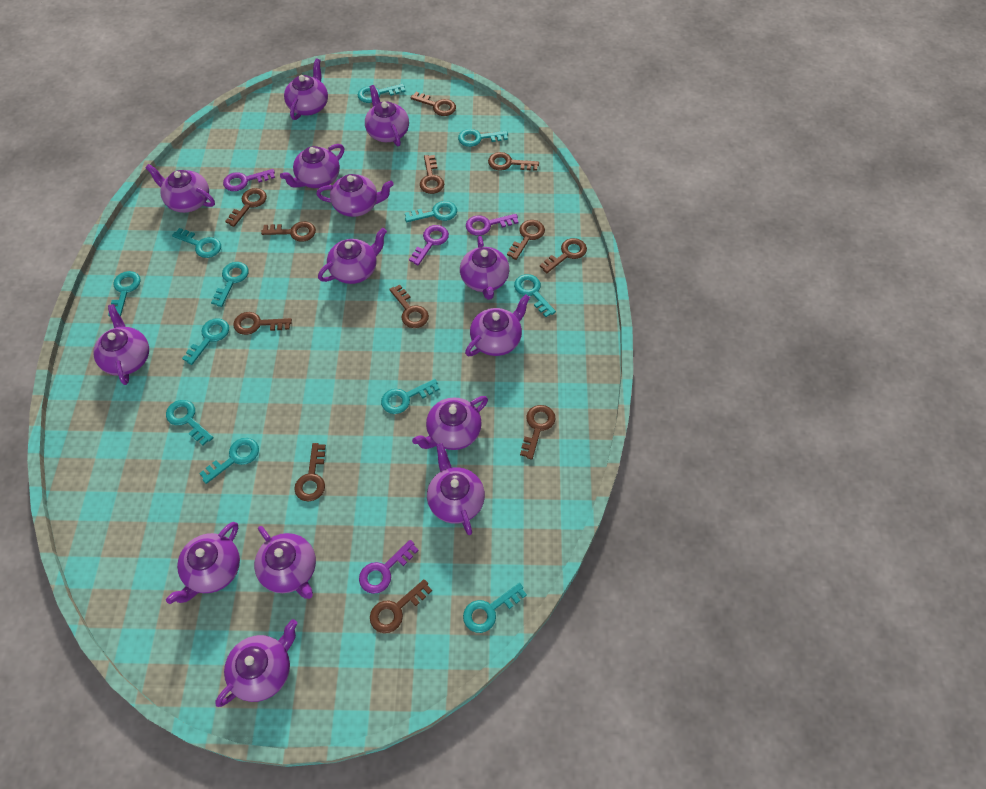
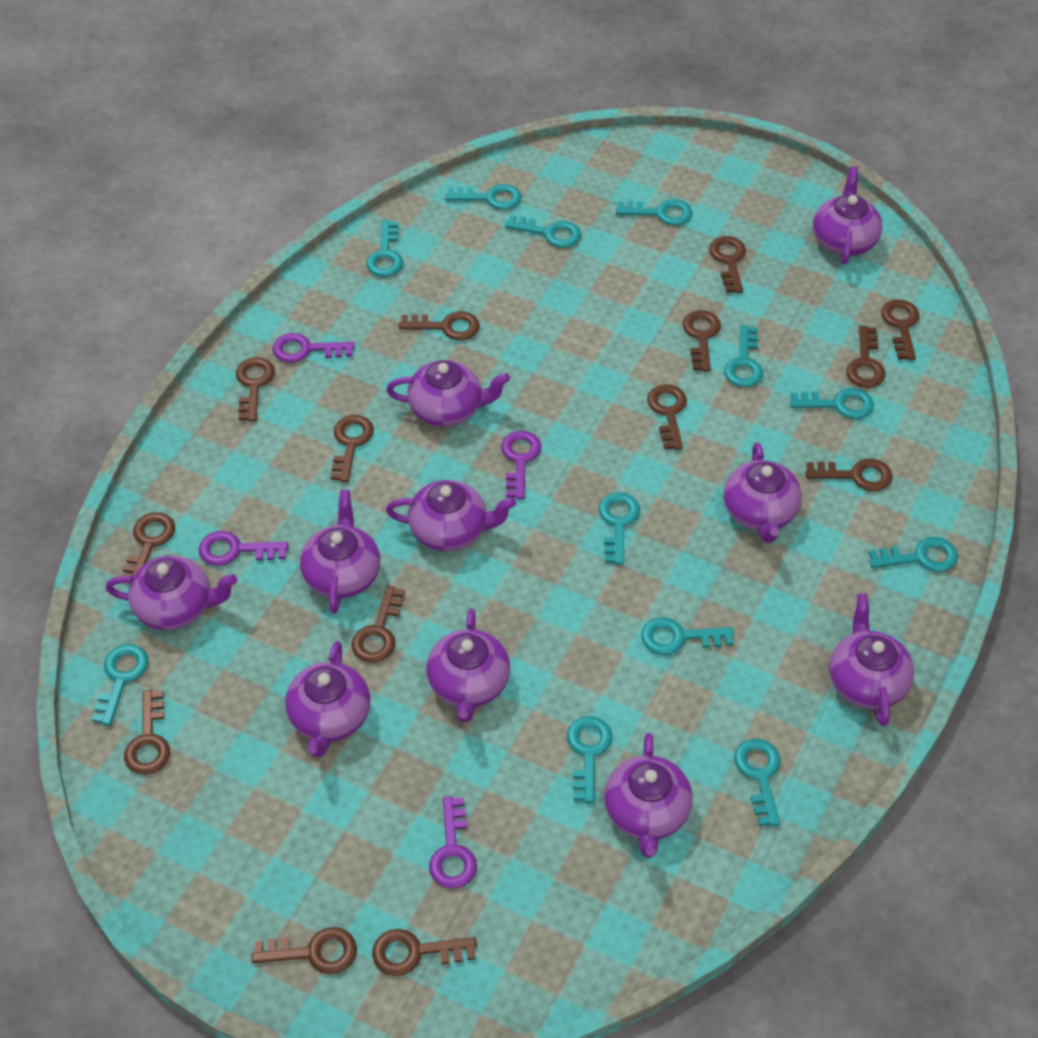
brown key: 12 -> 14
purple teapot: 14 -> 10

